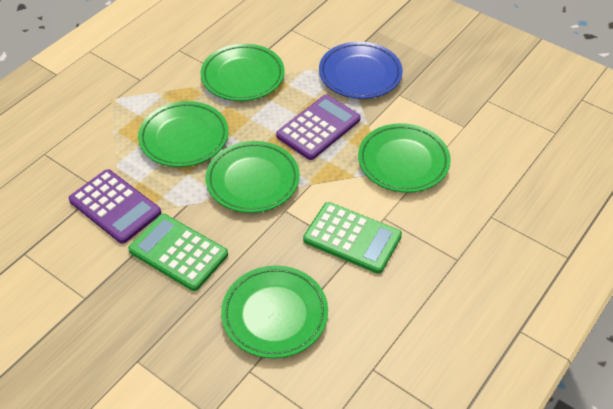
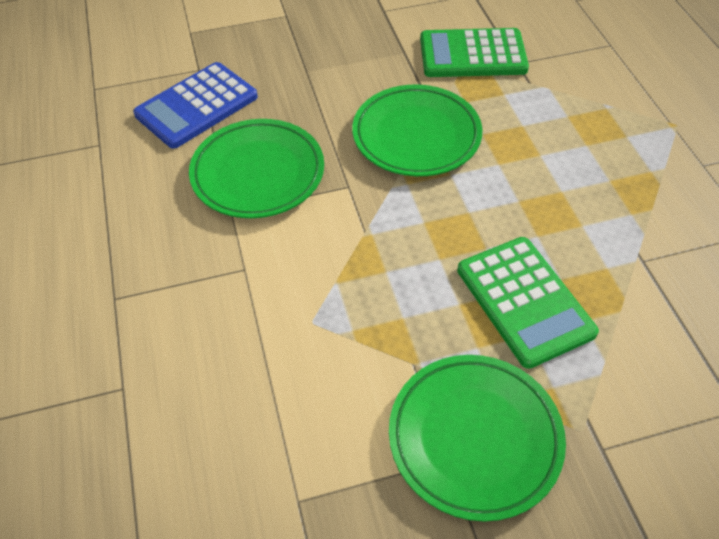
blue calculator: 0 -> 1
blue plate: 1 -> 0
green plate: 5 -> 3
purple calculator: 2 -> 0

